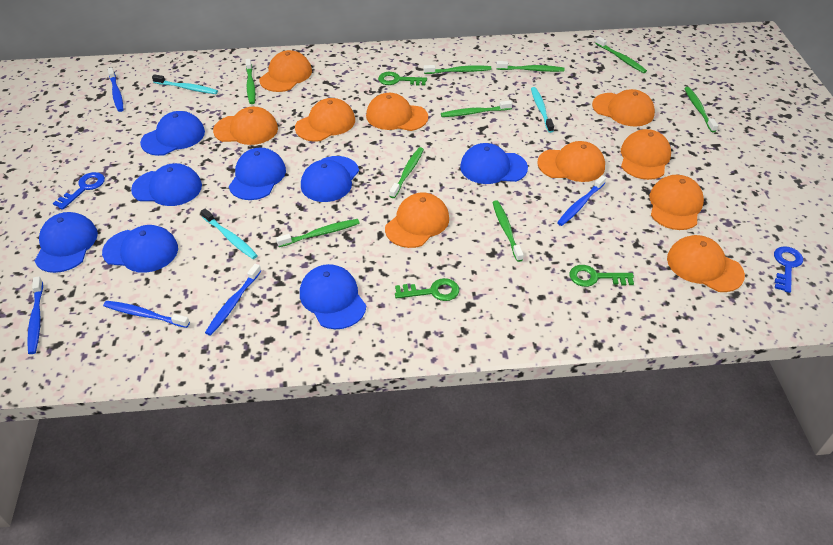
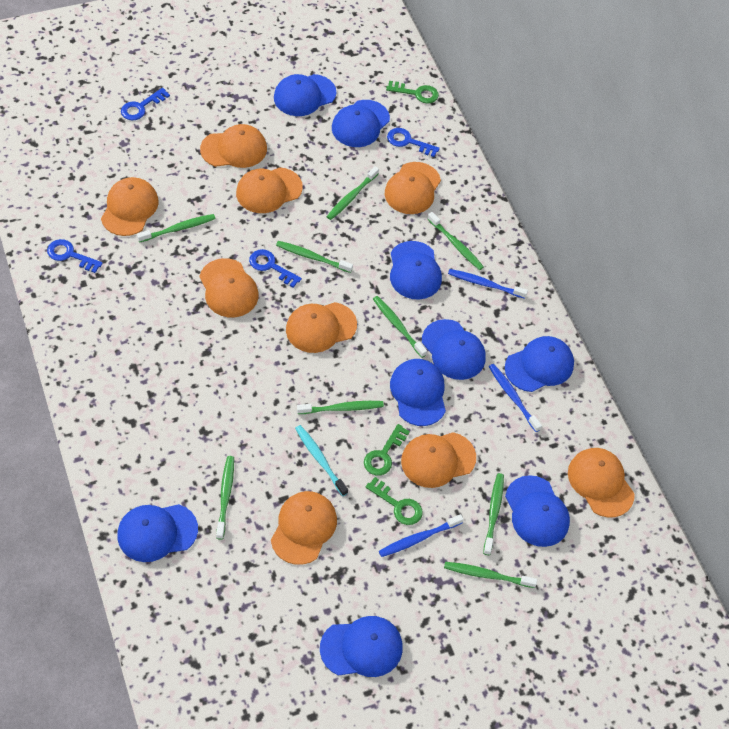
blue cap: 8 -> 9
blue key: 2 -> 4
blue toothbrush: 5 -> 3
orange cap: 10 -> 9
turquoise toothbrush: 3 -> 1

